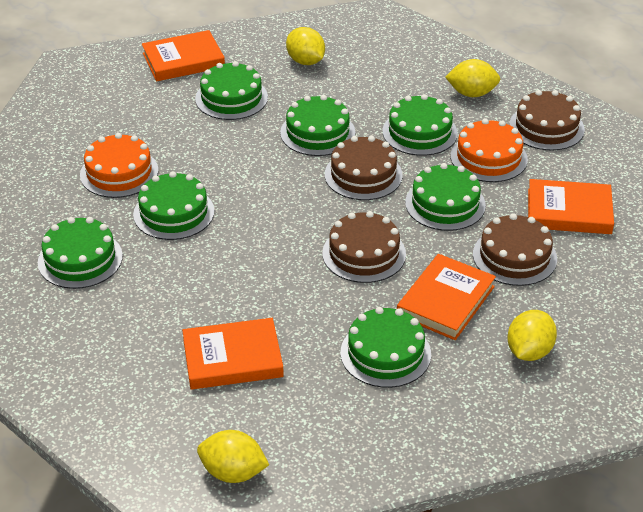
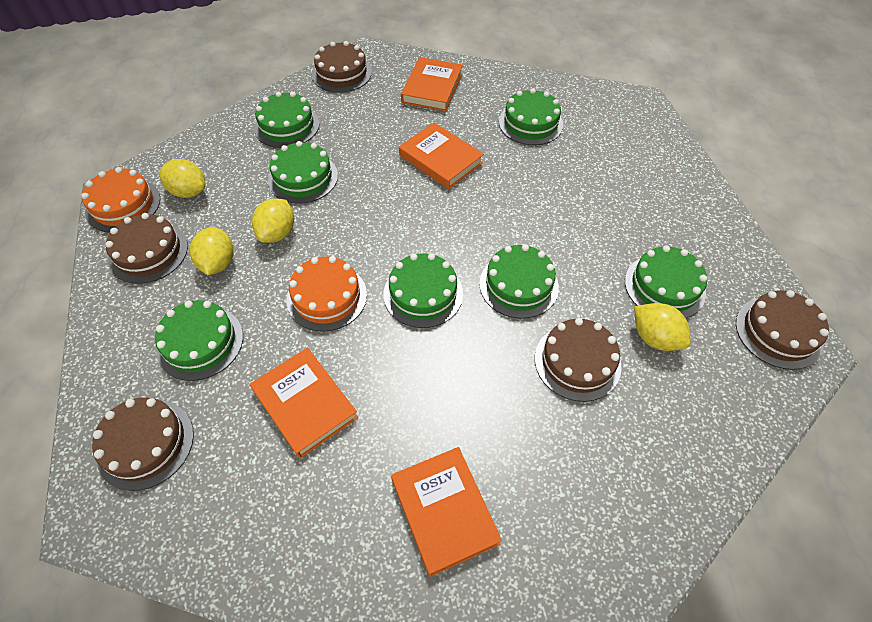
brown cake: 4 -> 5

